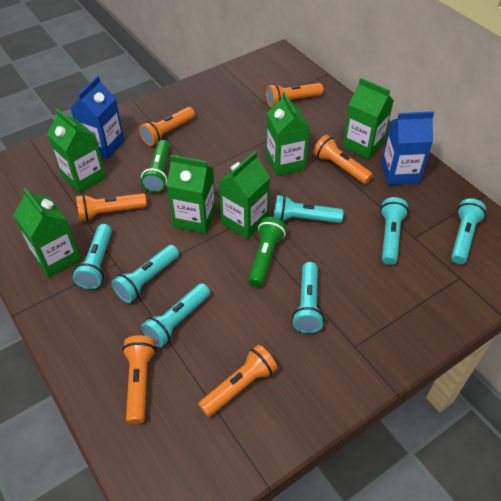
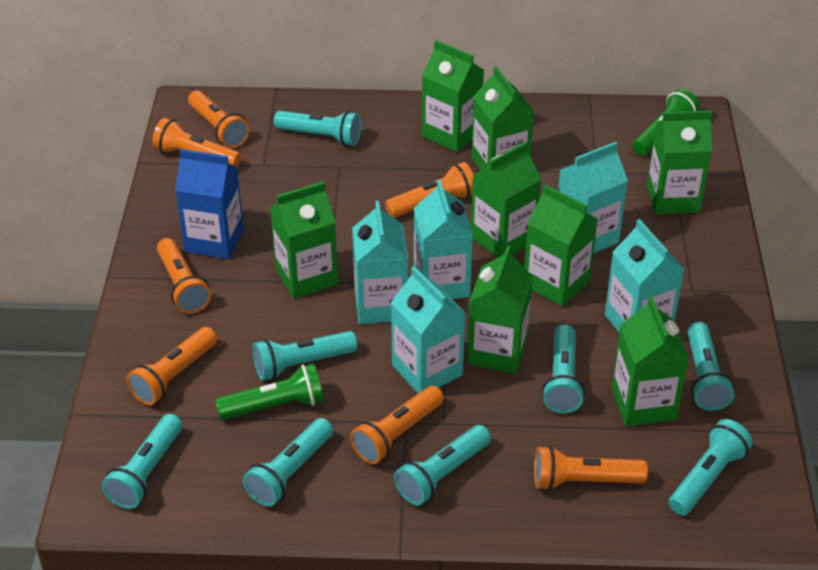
blue carton: 2 -> 1
green carton: 6 -> 8
orange flashlight: 6 -> 7
turquoise carton: 0 -> 5
turquoise flashlight: 7 -> 8

